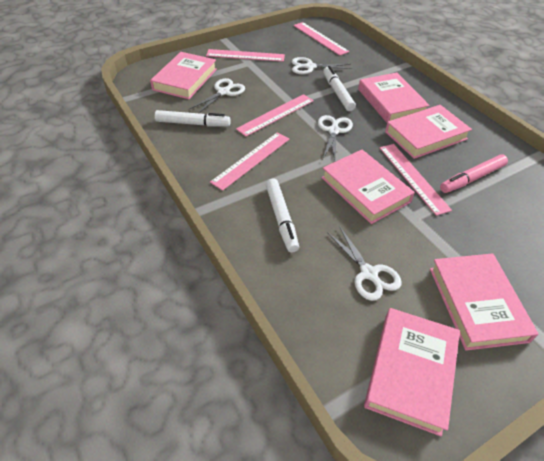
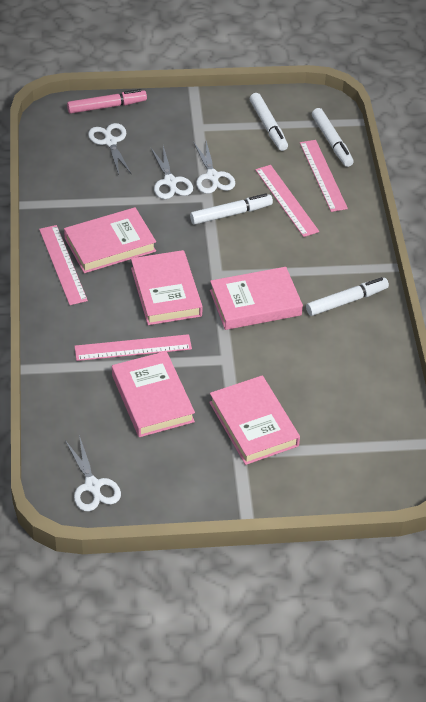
pink book: 6 -> 5
pink ruler: 5 -> 4
white marker: 3 -> 4

